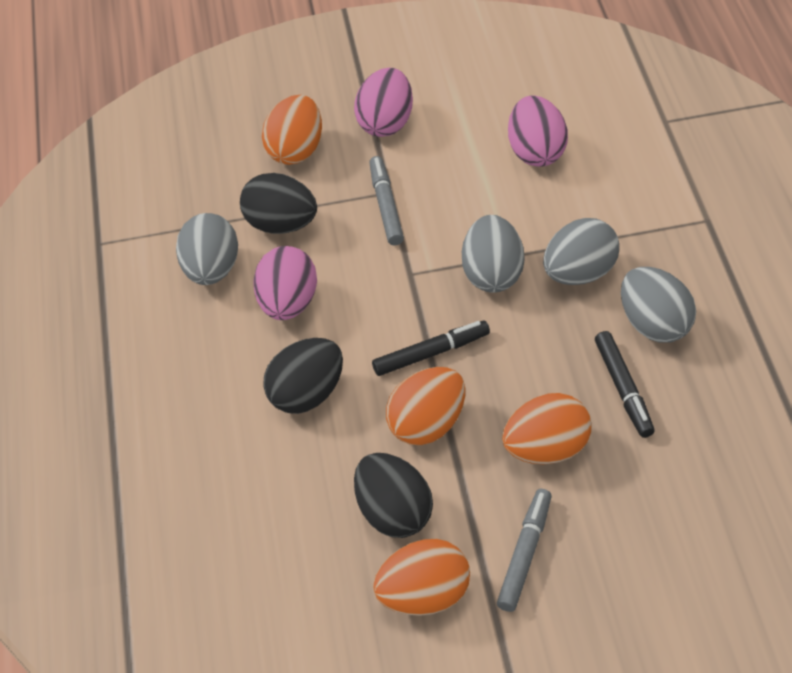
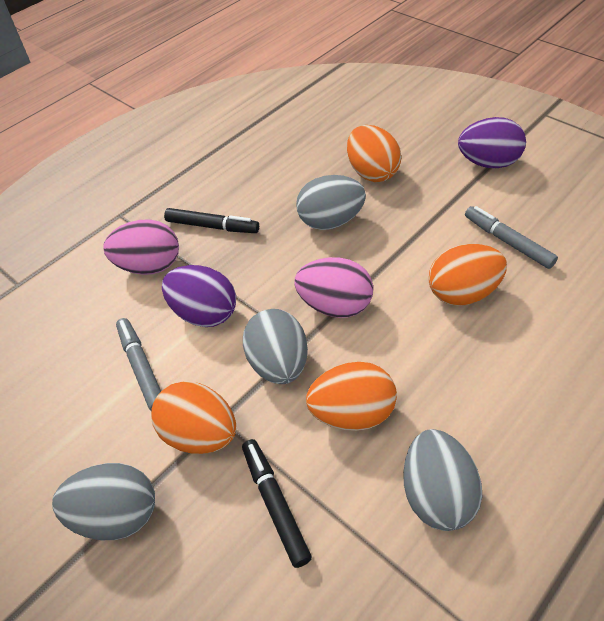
black egg: 3 -> 0
pink egg: 3 -> 2
purple egg: 0 -> 2

